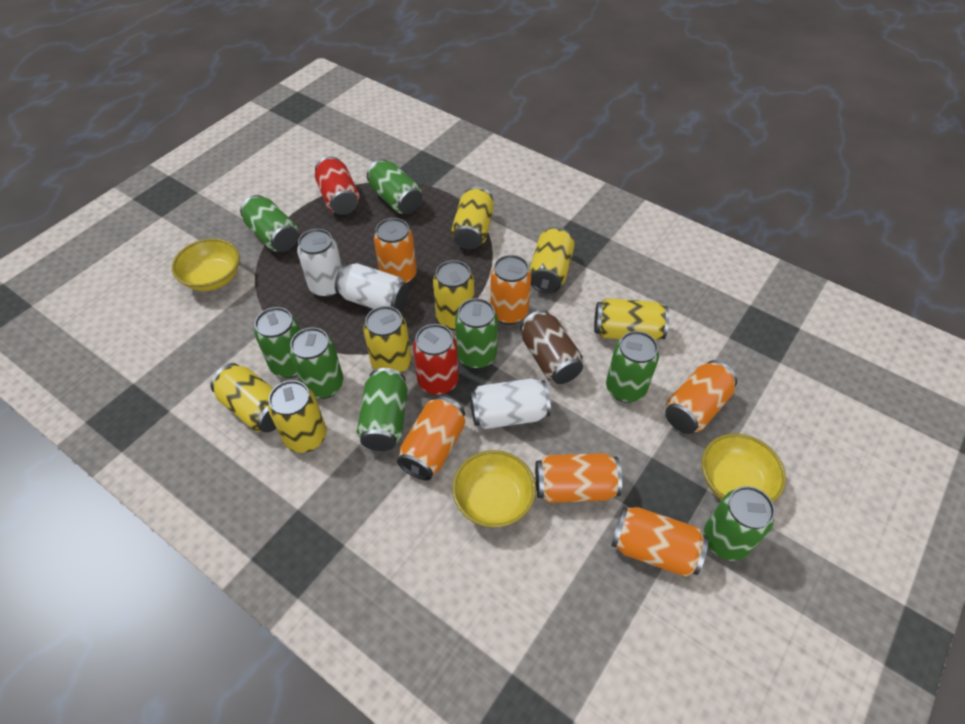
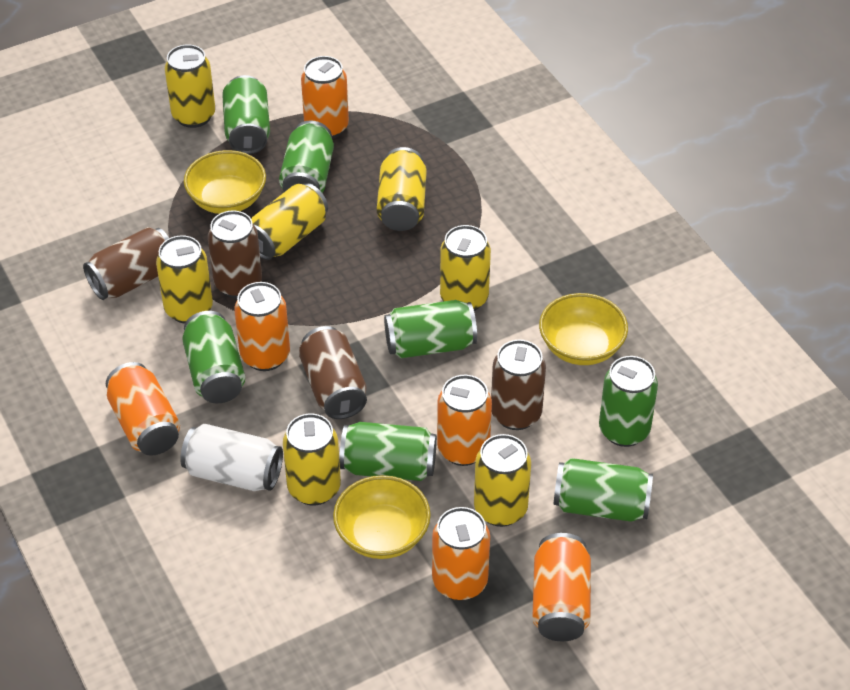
brown can: 1 -> 4
green can: 8 -> 7
red can: 2 -> 0
white can: 3 -> 1

